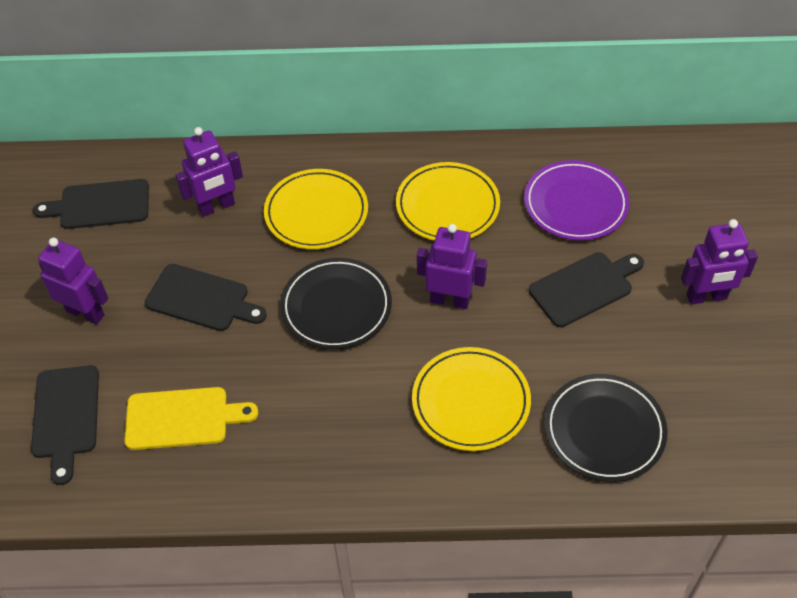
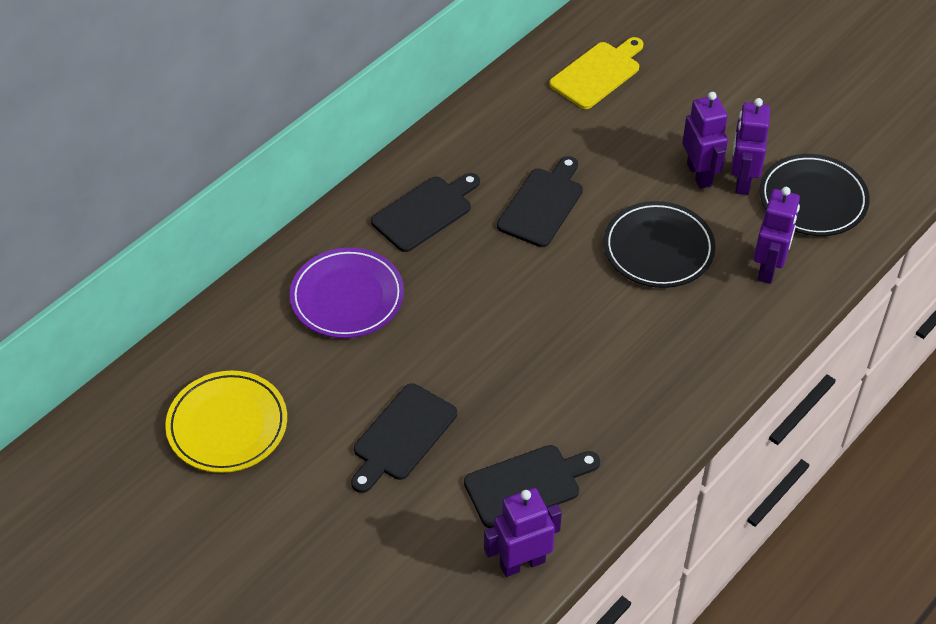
yellow plate: 3 -> 1

